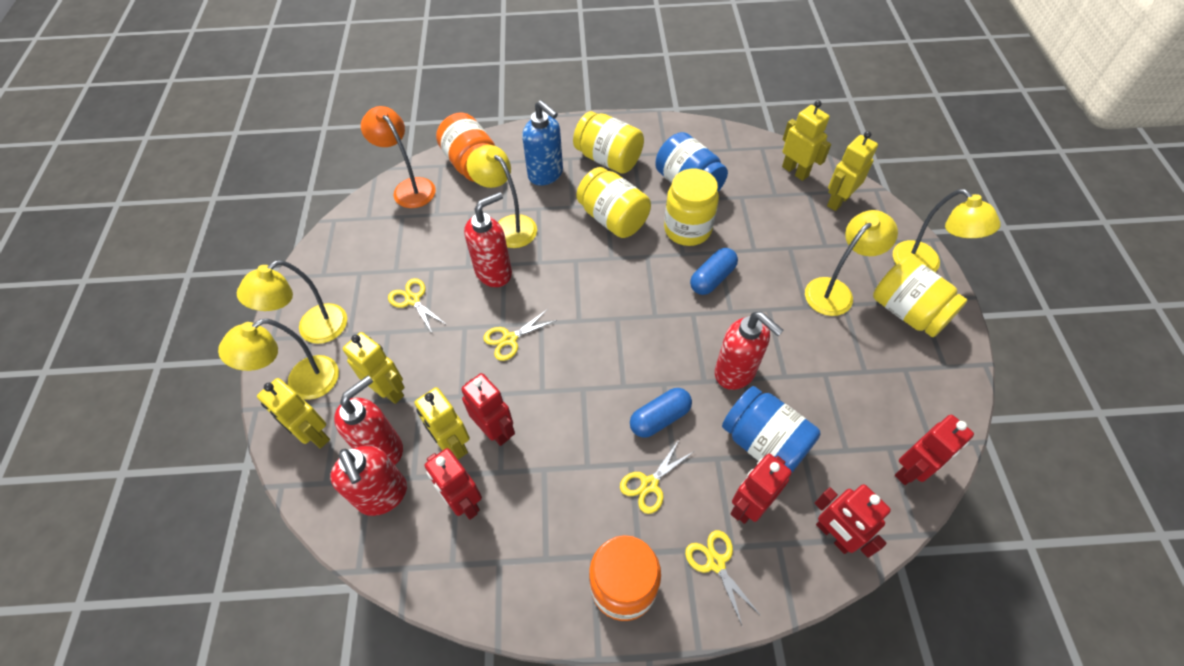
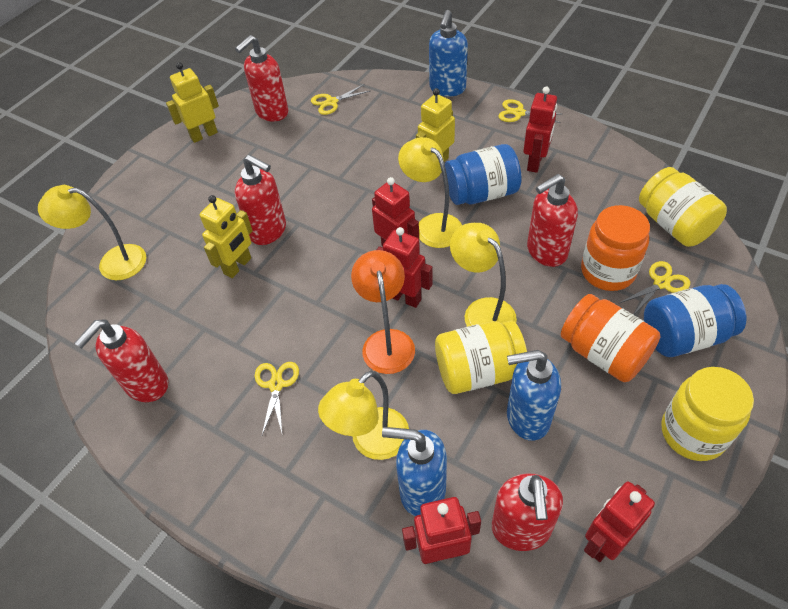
blue capsule: 2 -> 0
blue soap dispenser: 1 -> 3
red soap dispenser: 4 -> 5
yellow jar: 4 -> 3
yellow lamp: 5 -> 4
yellow robot: 5 -> 3

